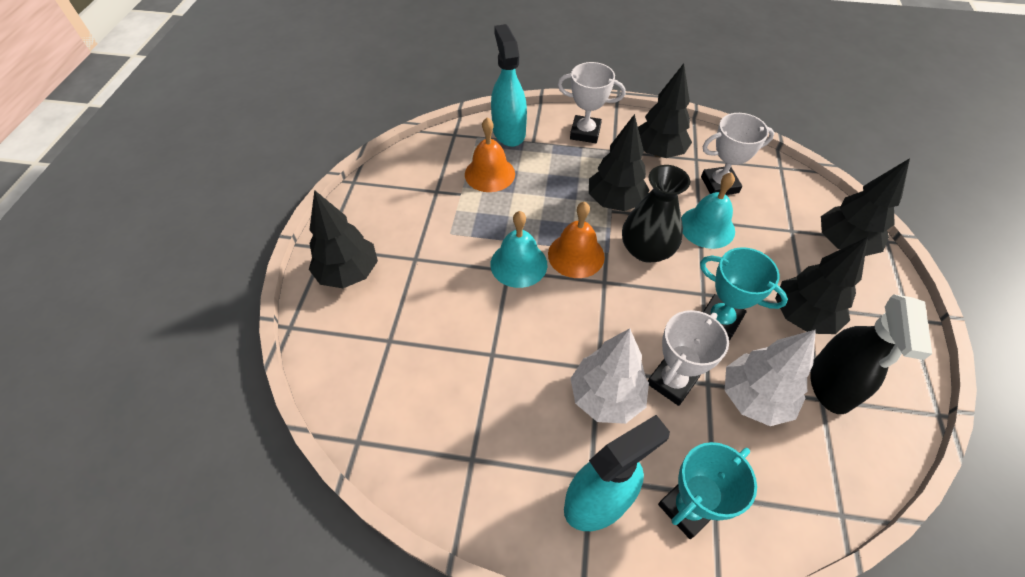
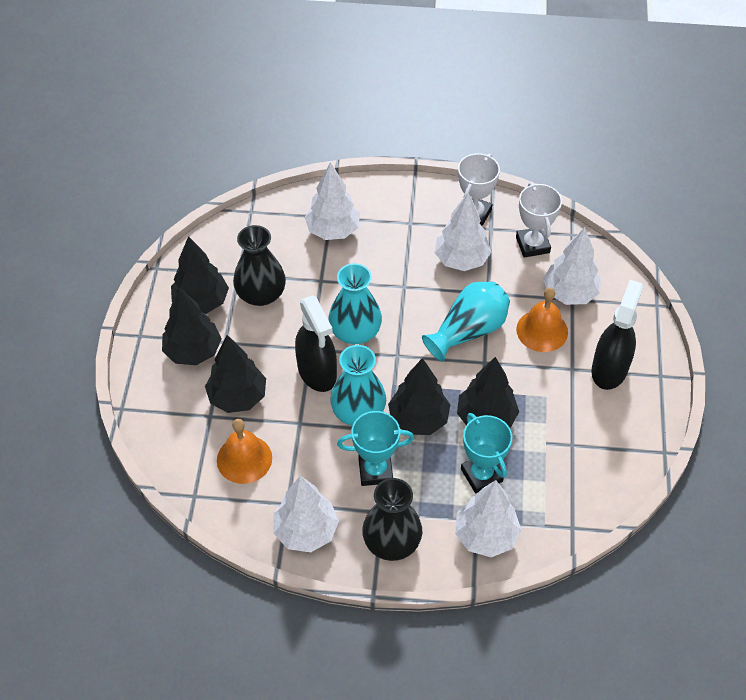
black spray bottle: 1 -> 2
black vase: 1 -> 2
turquoise bell: 2 -> 0
turquoise spray bottle: 2 -> 0
turquoise vase: 0 -> 3
white tree: 2 -> 5
white trophy: 3 -> 2

